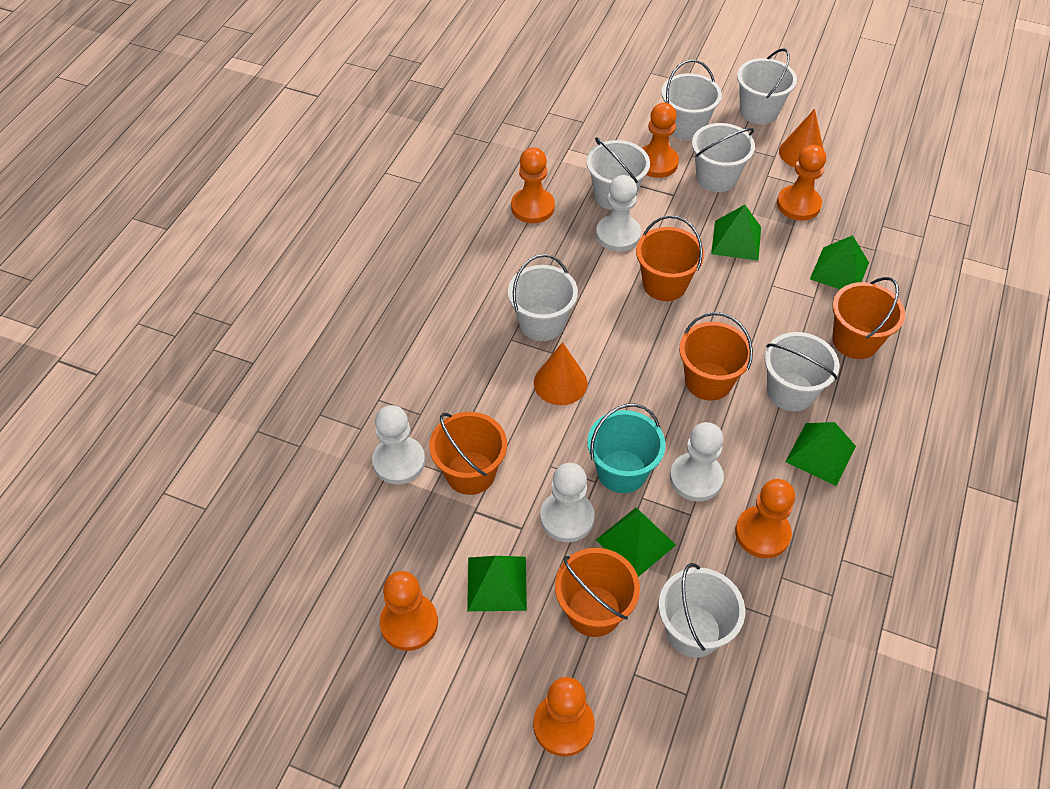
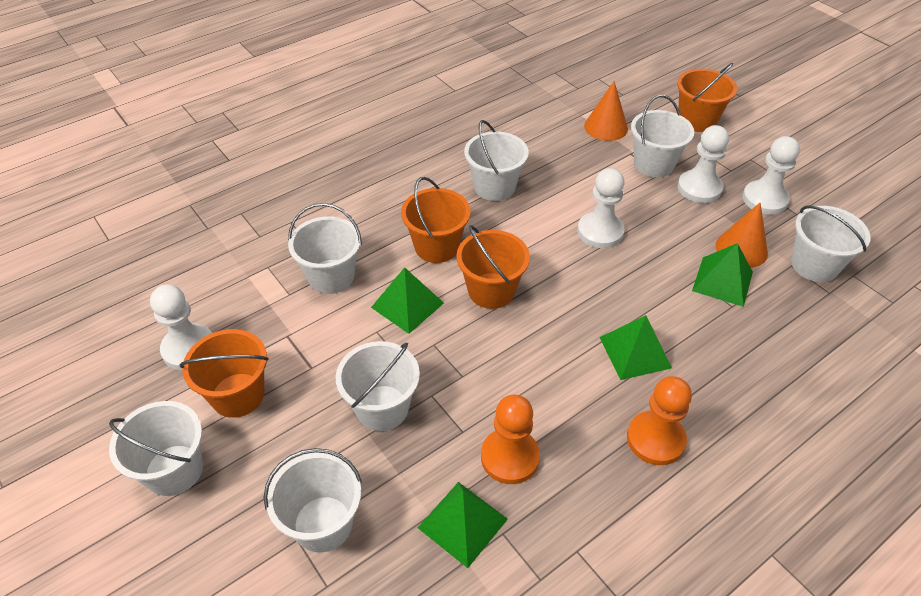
green pyramid: 5 -> 4
orange bucket: 5 -> 4
orange pawn: 6 -> 2
turquoise bucket: 1 -> 0

